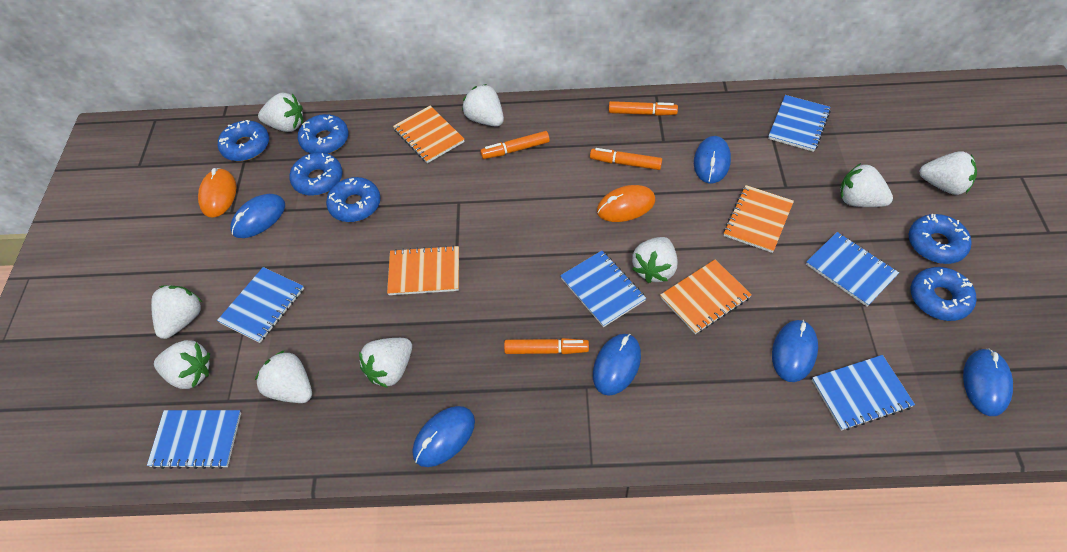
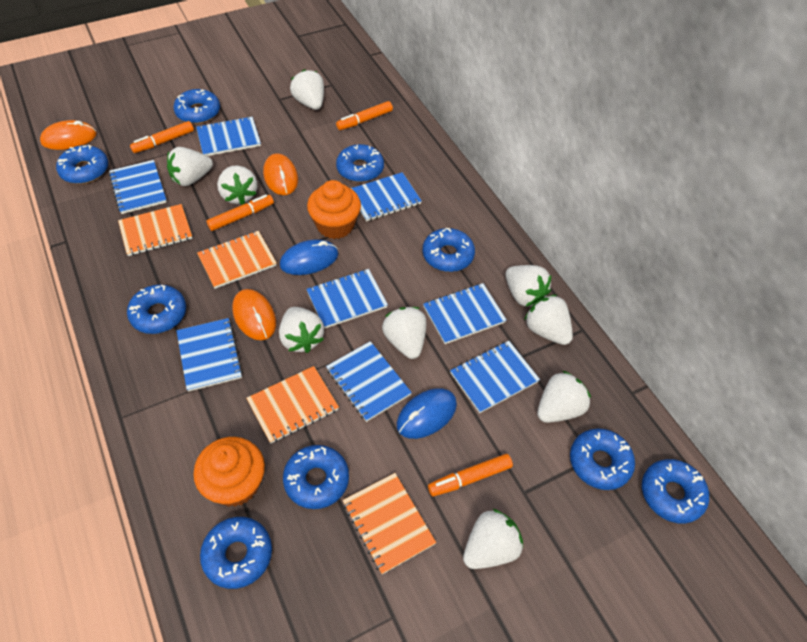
blue donut: 6 -> 9
blue mouse: 6 -> 2
blue notebook: 6 -> 8
orange cupcake: 0 -> 2
orange mouse: 2 -> 3

